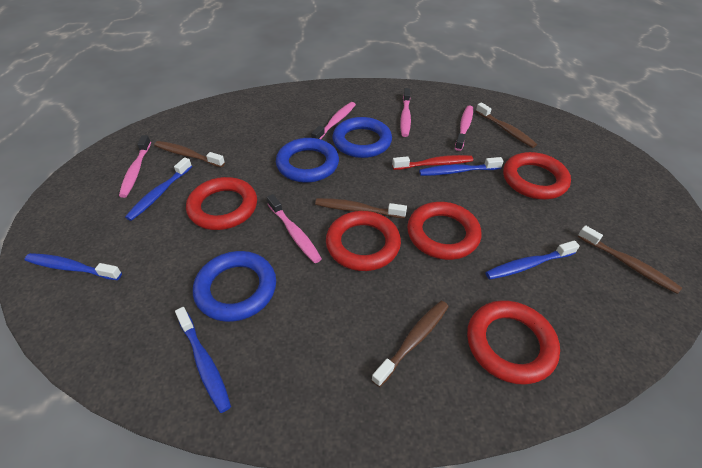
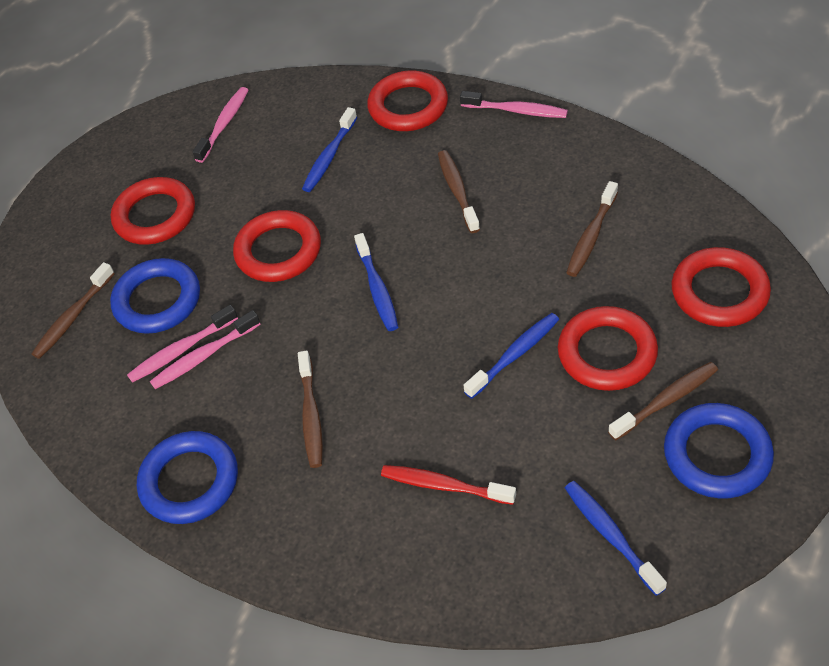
blue toothbrush: 5 -> 4
pink toothbrush: 5 -> 4

